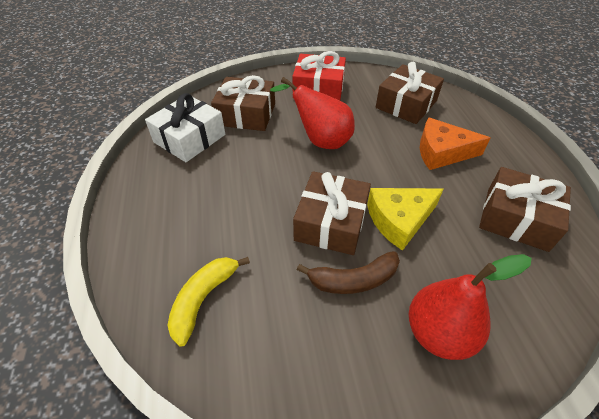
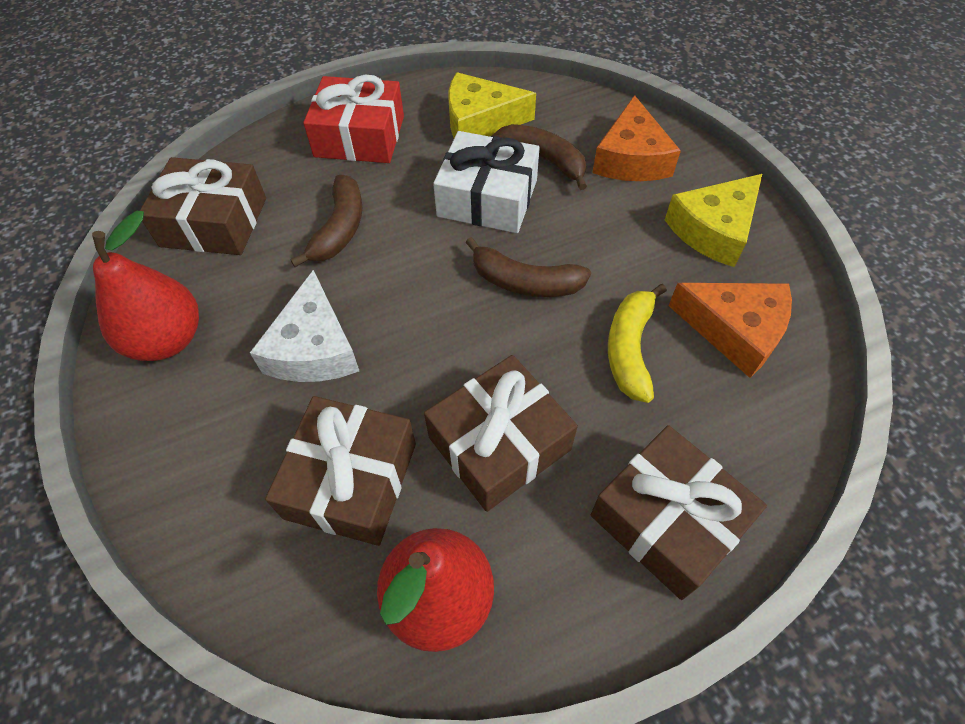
brown banana: 1 -> 3
orange cheese: 1 -> 2
white cheese: 0 -> 1
yellow cheese: 1 -> 2

